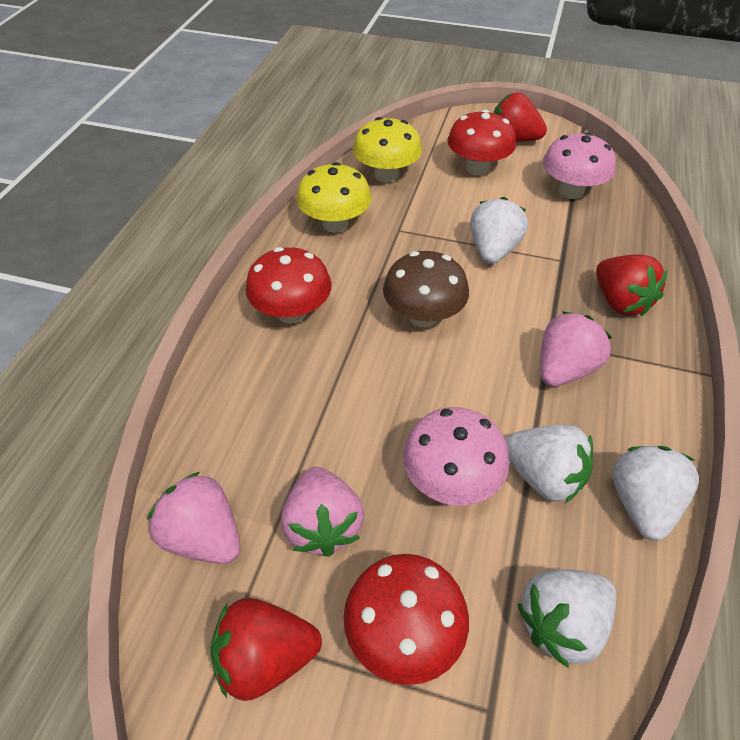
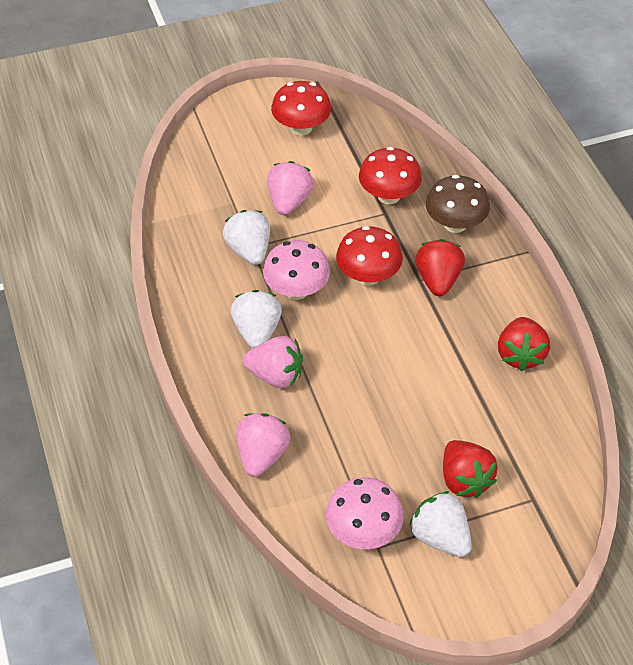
white strawberry: 4 -> 3
yellow mushroom: 2 -> 0

